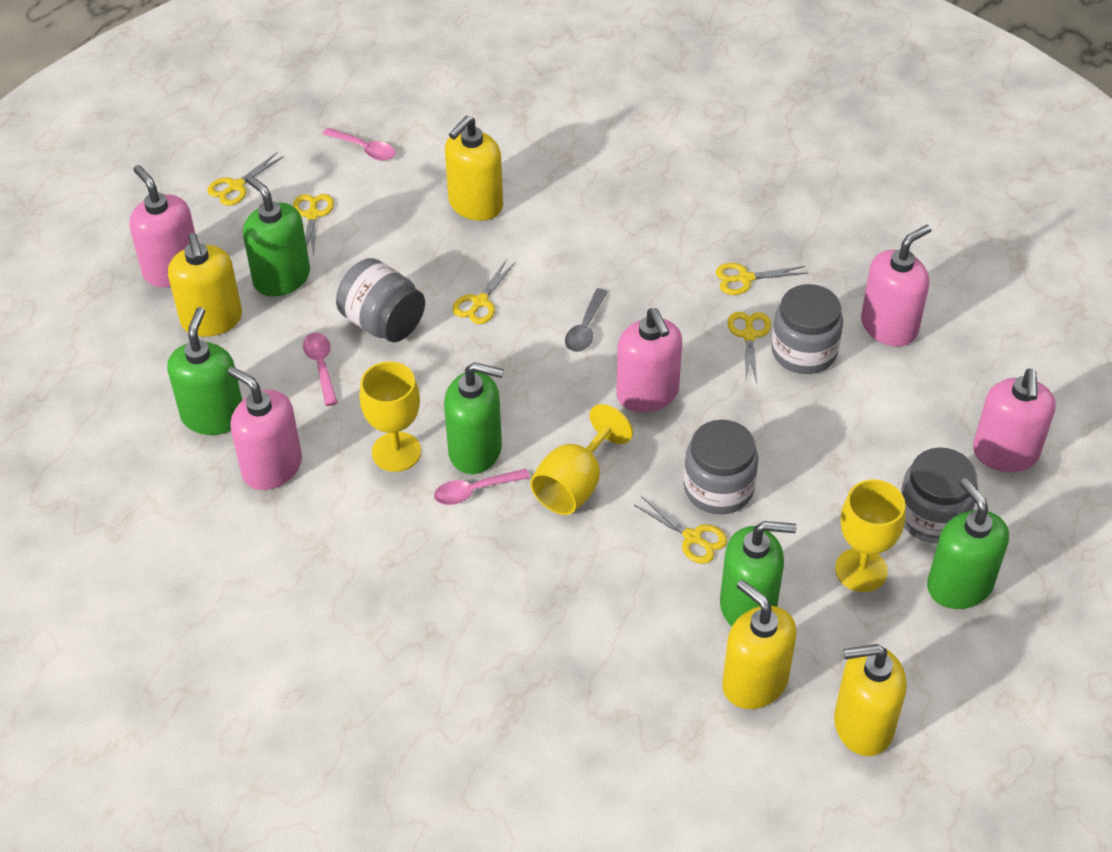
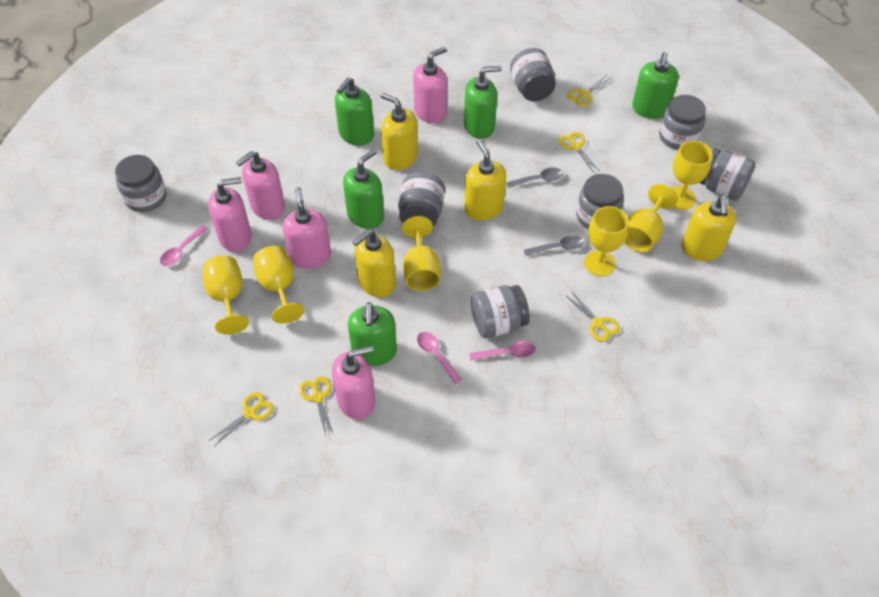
grey jar: 4 -> 7
grey spoon: 1 -> 2
yellow goblet: 3 -> 6
yellow scissors: 6 -> 5

